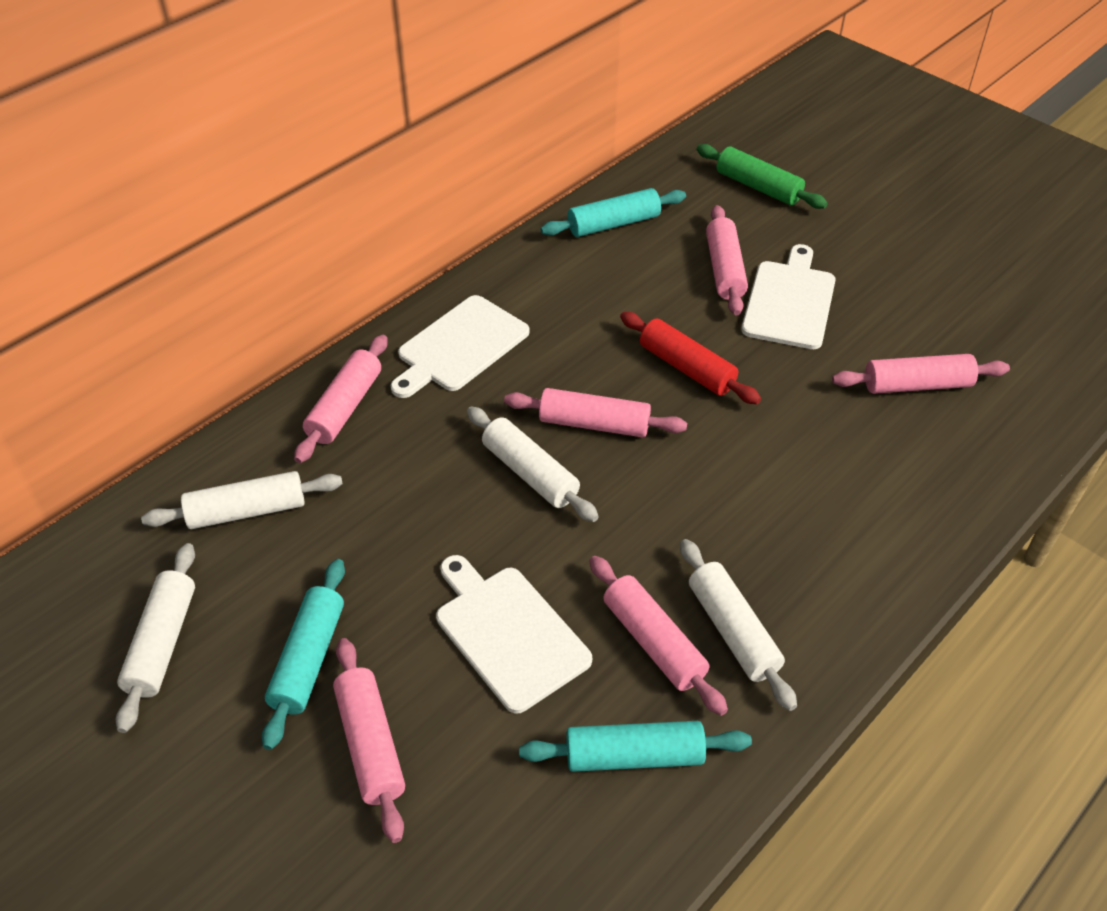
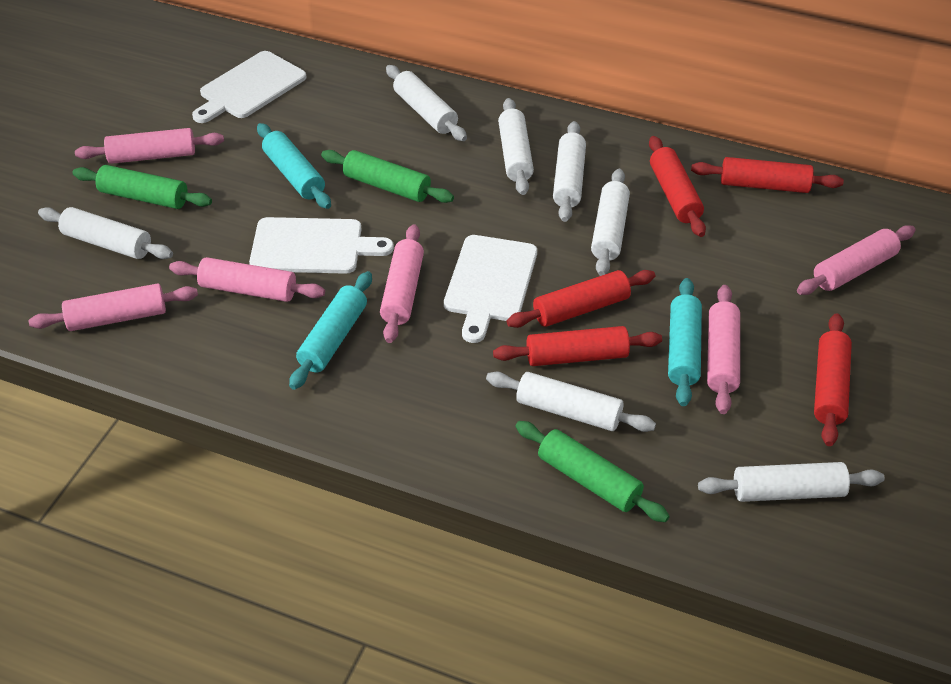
green rolling pin: 1 -> 3
red rolling pin: 1 -> 5
white rolling pin: 4 -> 7

